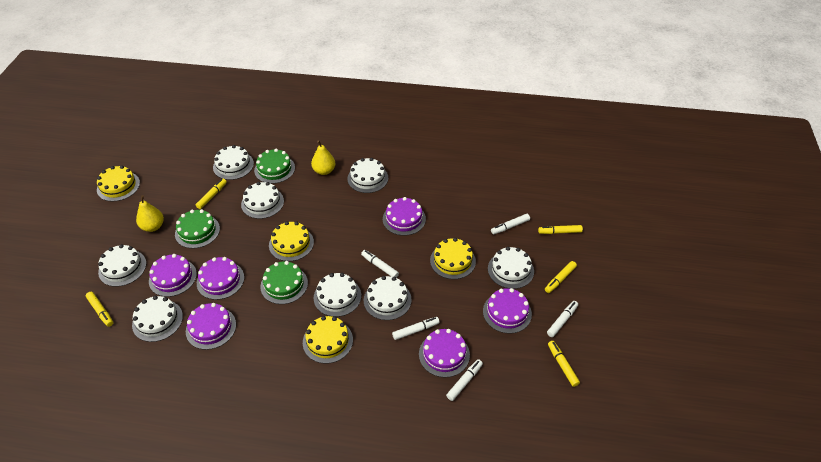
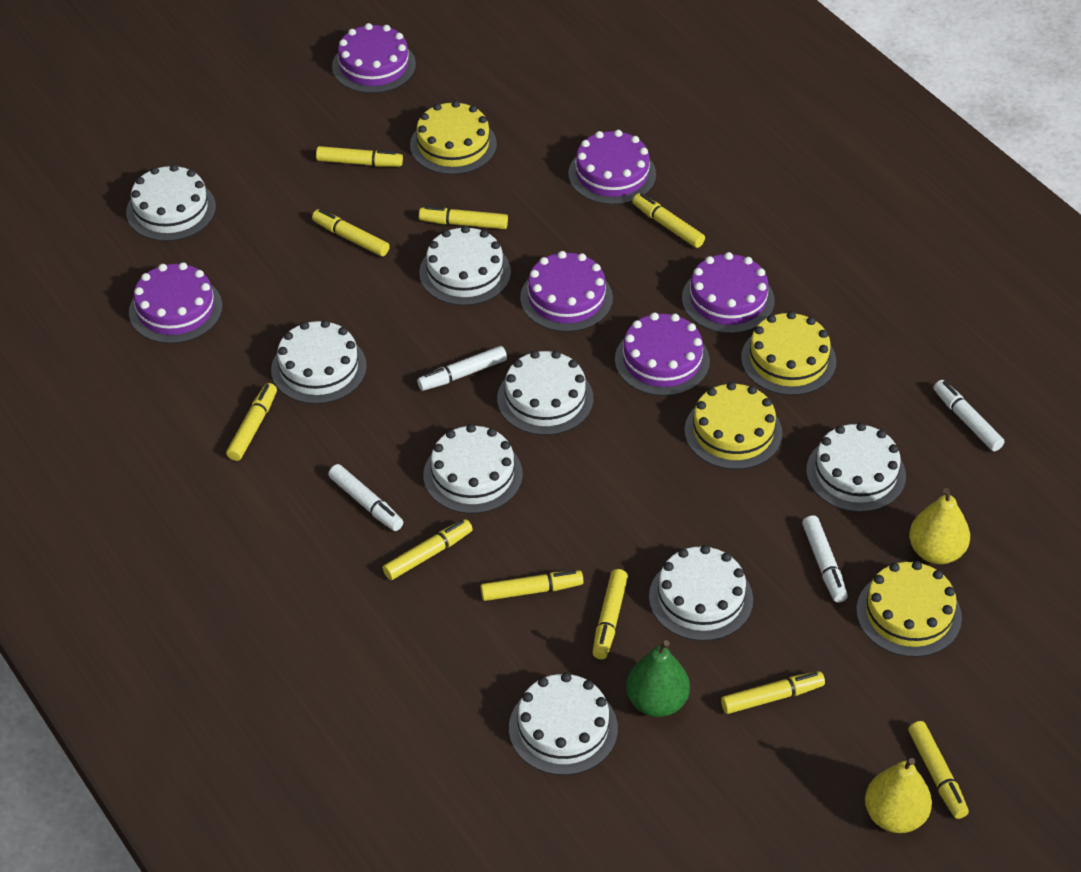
green cake: 3 -> 0
green pear: 0 -> 1
white marker: 5 -> 4
yellow marker: 5 -> 10

